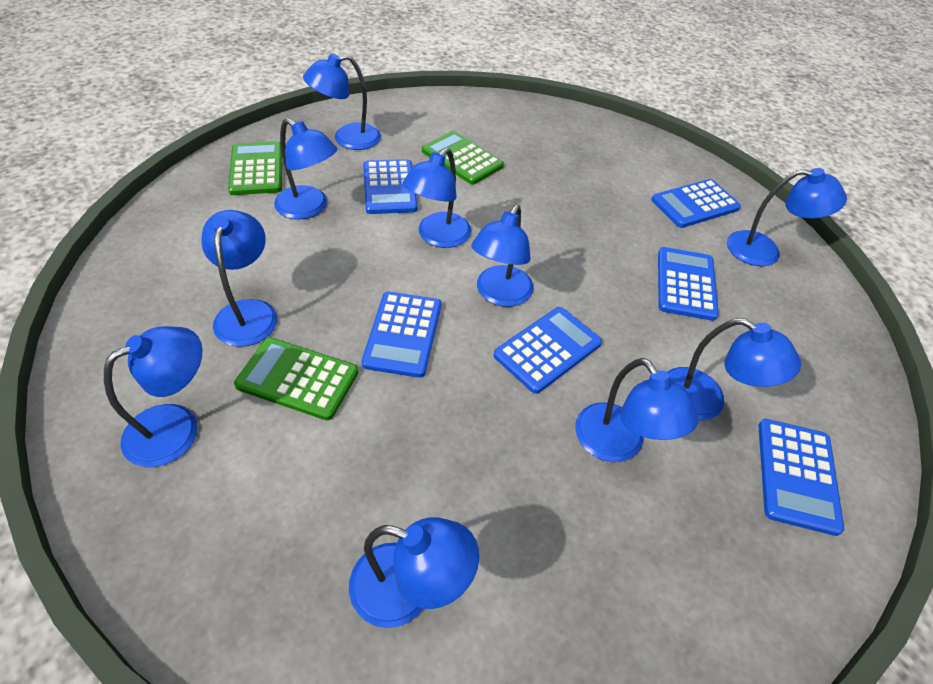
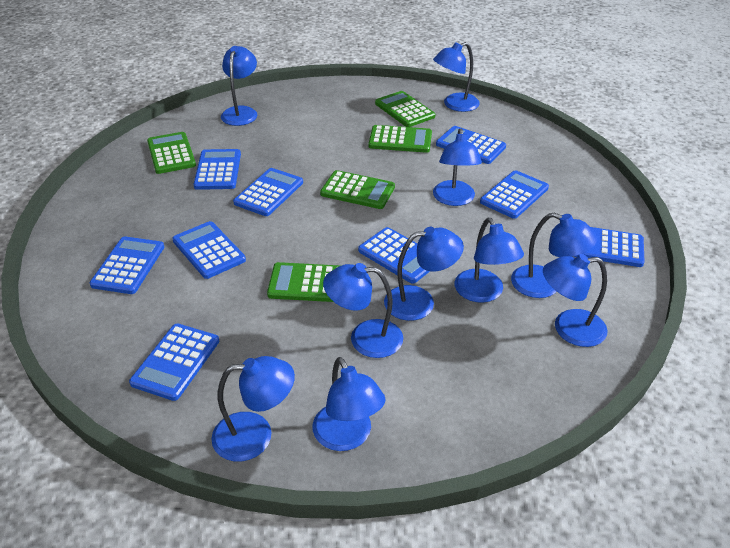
blue calculator: 6 -> 9
green calculator: 3 -> 5

